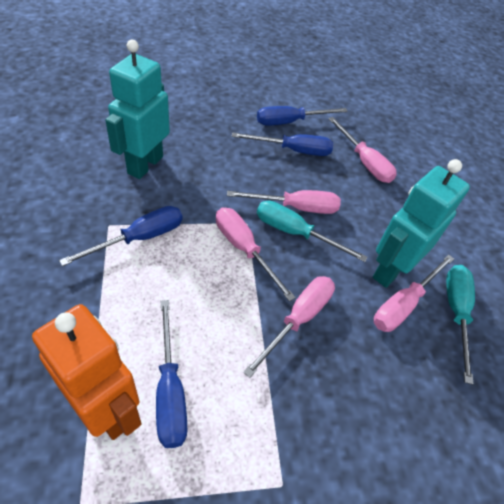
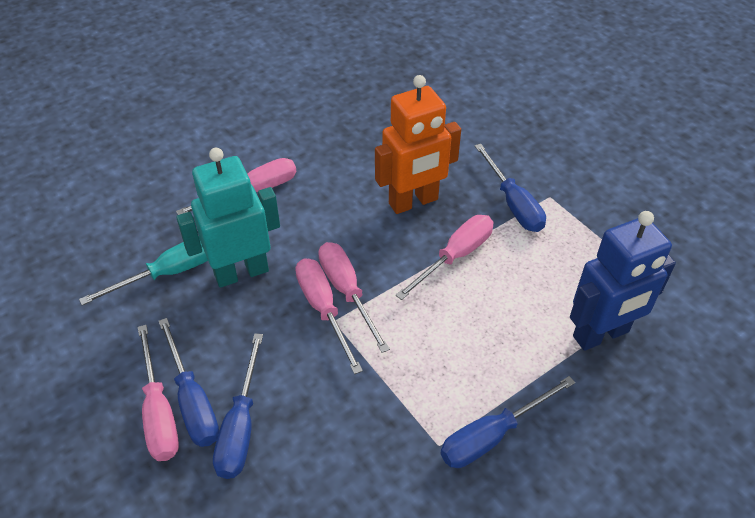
blue robot: 0 -> 1
turquoise robot: 2 -> 1
turquoise screwdriver: 2 -> 1

